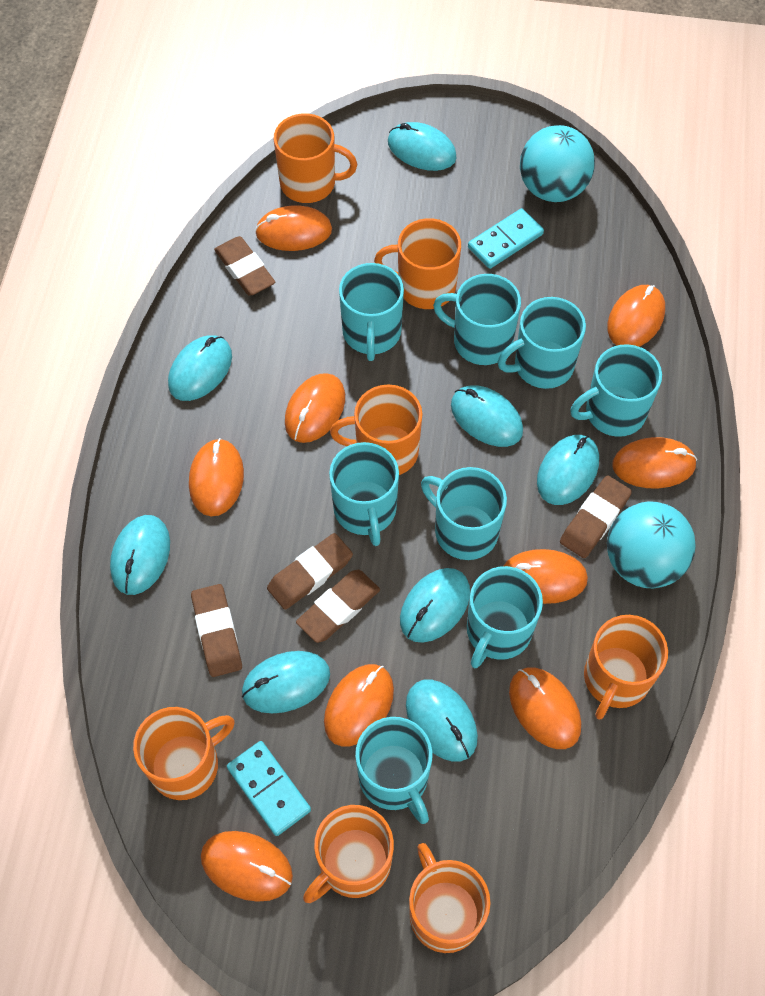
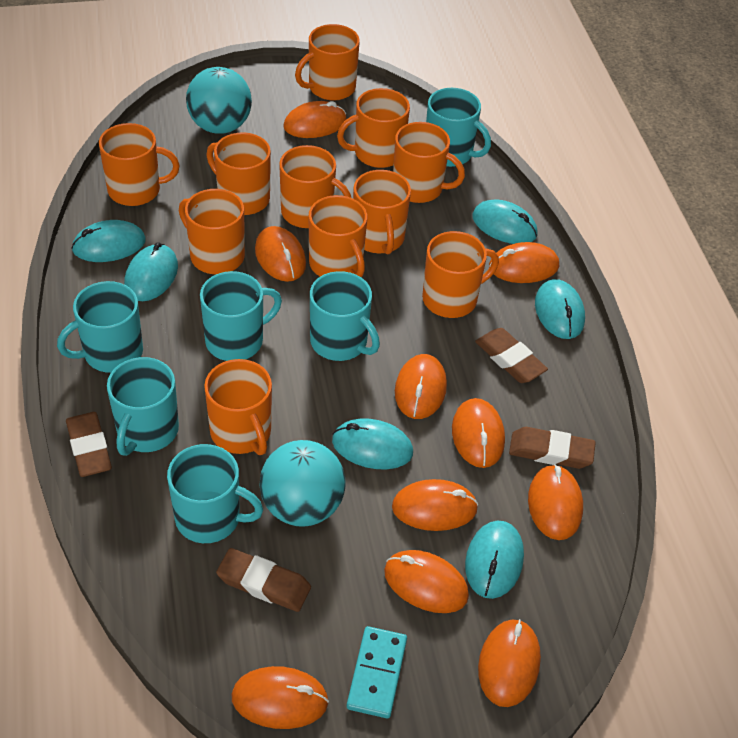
brown eraser: 5 -> 4
orange mouse: 9 -> 10
orange mug: 7 -> 11
turquoise domino: 2 -> 1
turquoise mouse: 8 -> 6
turquoise mug: 8 -> 6

